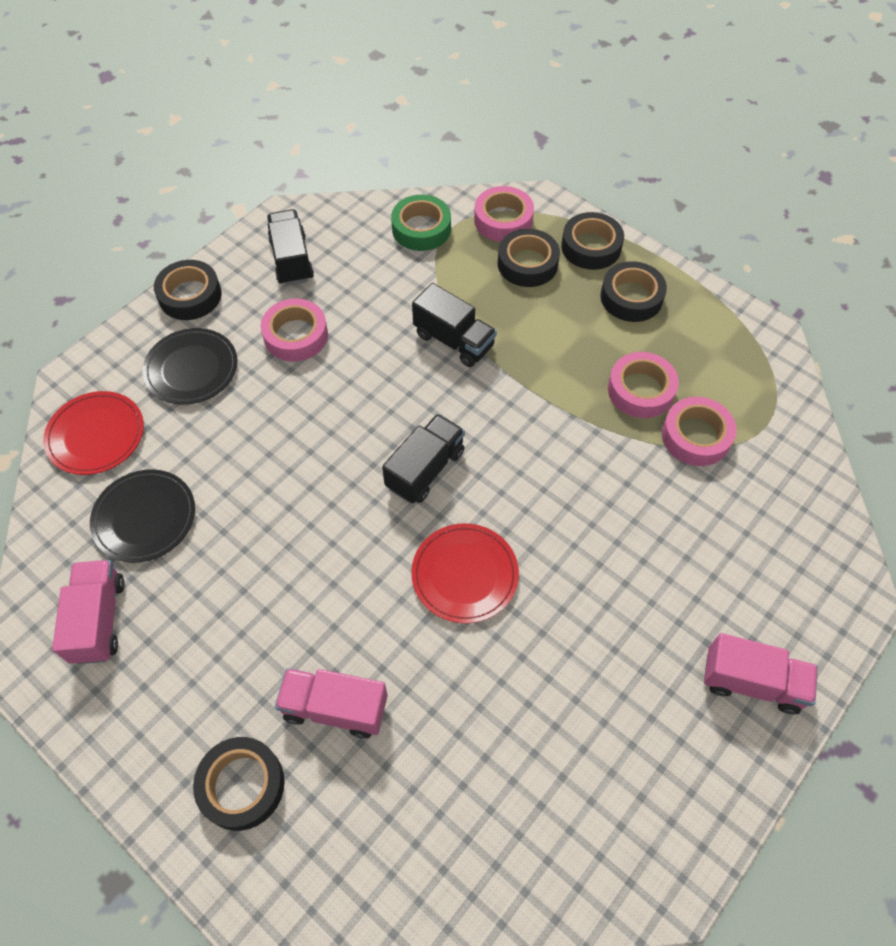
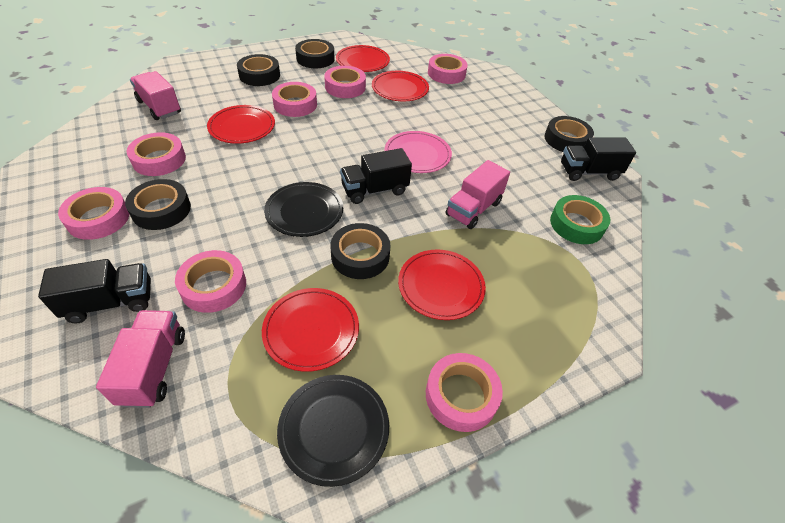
pink plate: 0 -> 1
pink tape: 4 -> 7
red plate: 2 -> 5

